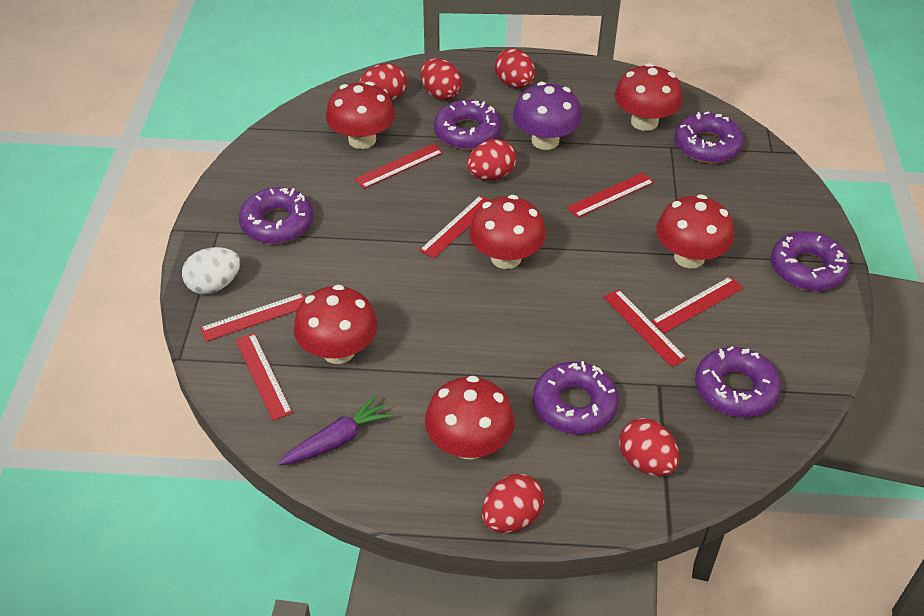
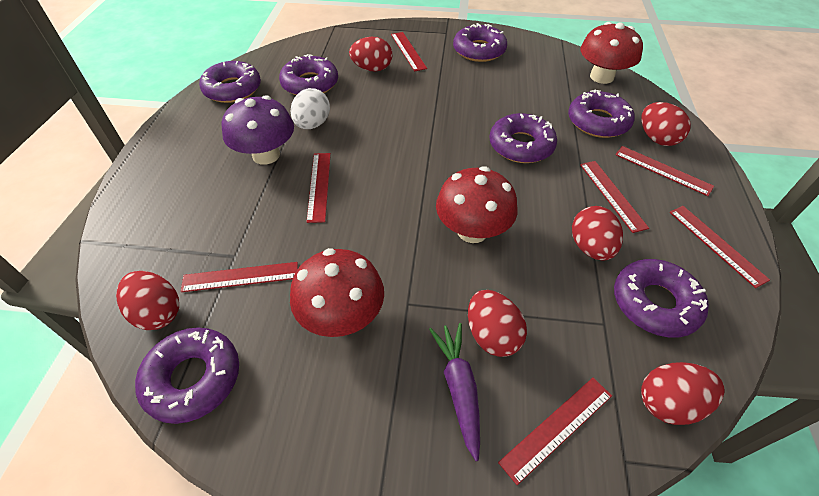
purple donut: 6 -> 7
red mushroom: 6 -> 3

